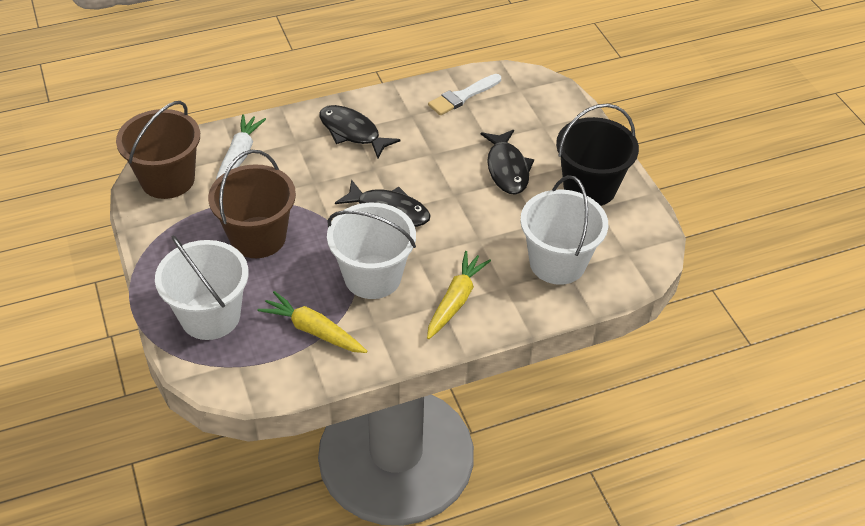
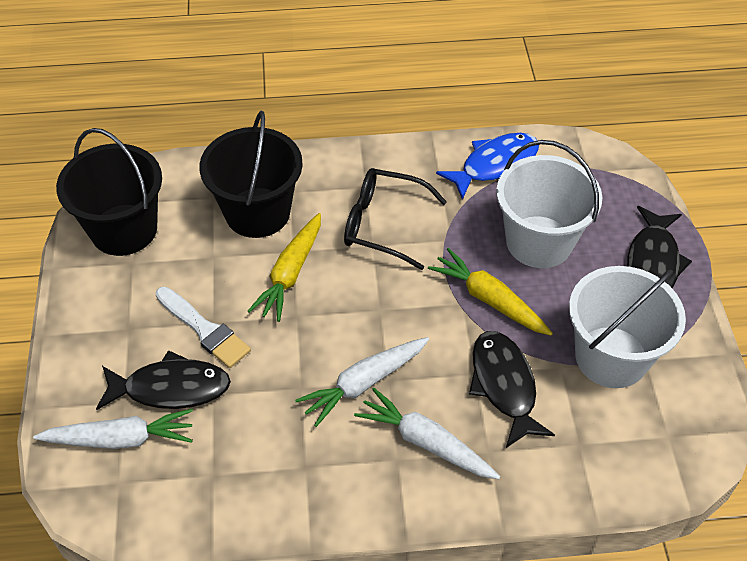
black bucket: 1 -> 2
black glasses: 0 -> 1
blue fish: 0 -> 1
brown bucket: 2 -> 0
white bucket: 3 -> 2
white carrot: 1 -> 3

